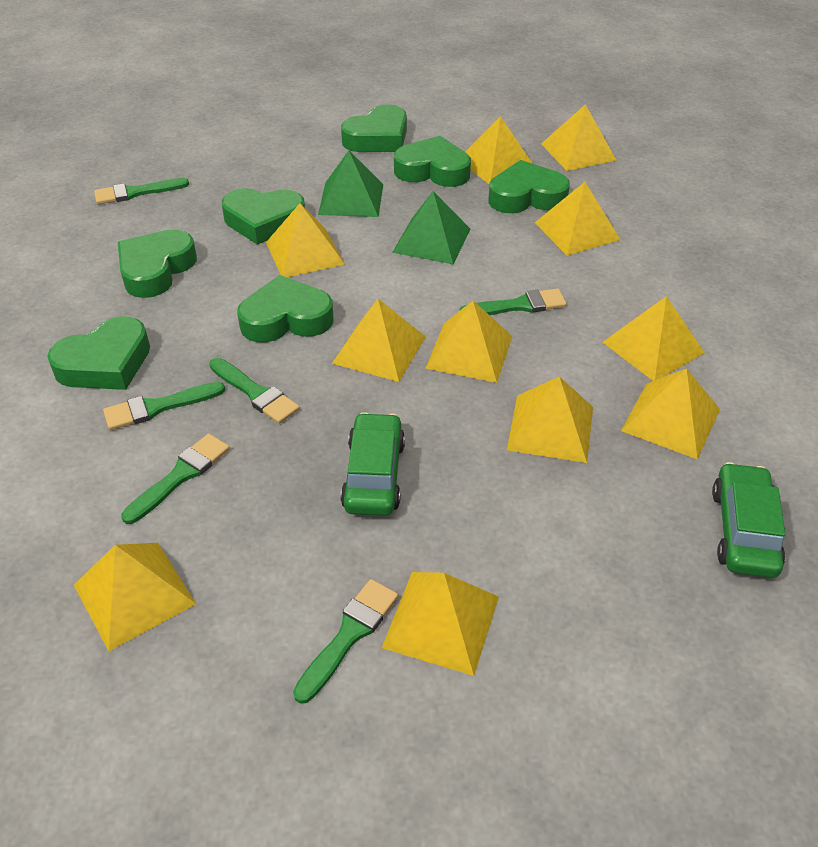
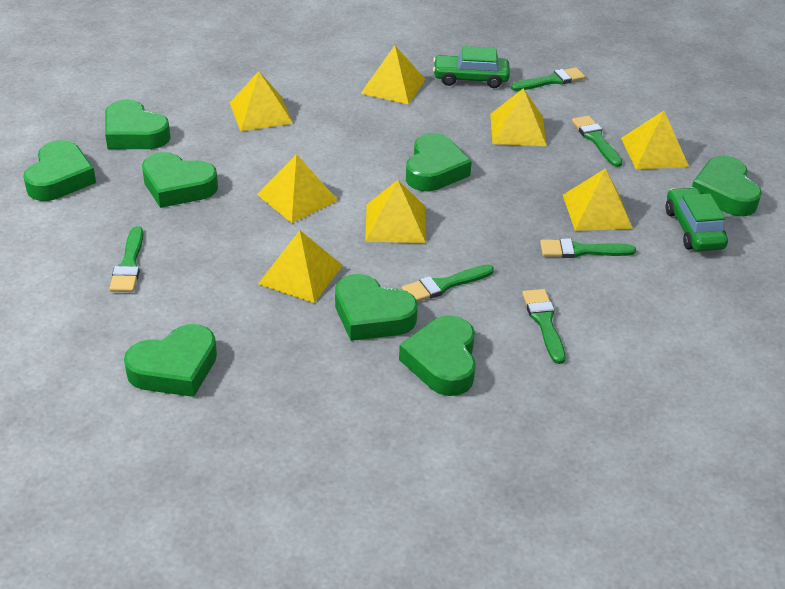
green heart: 7 -> 8
green pyramid: 2 -> 0
yellow pyramid: 11 -> 8

